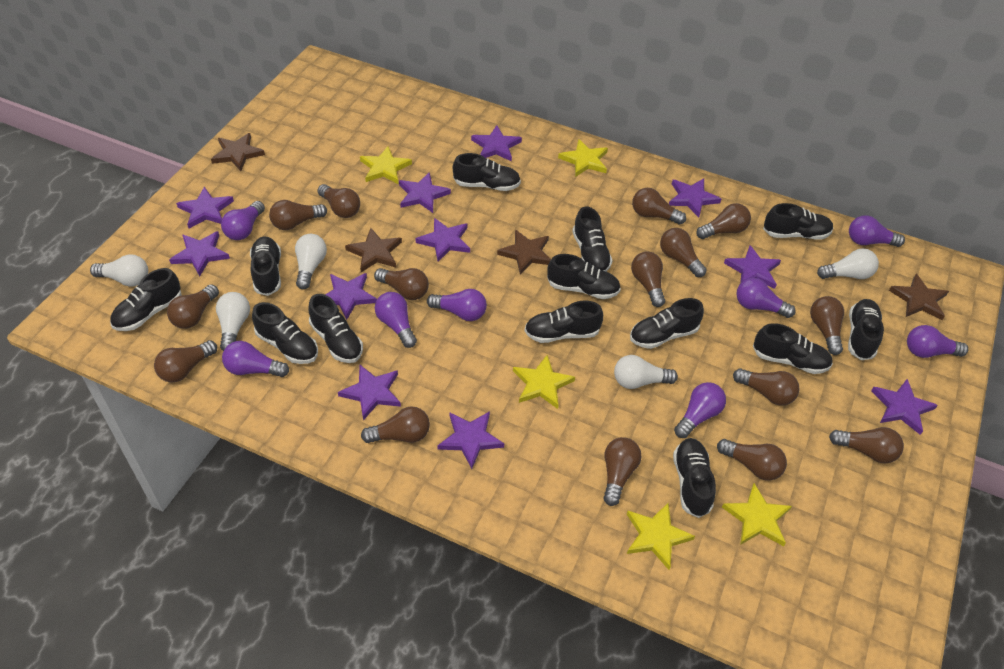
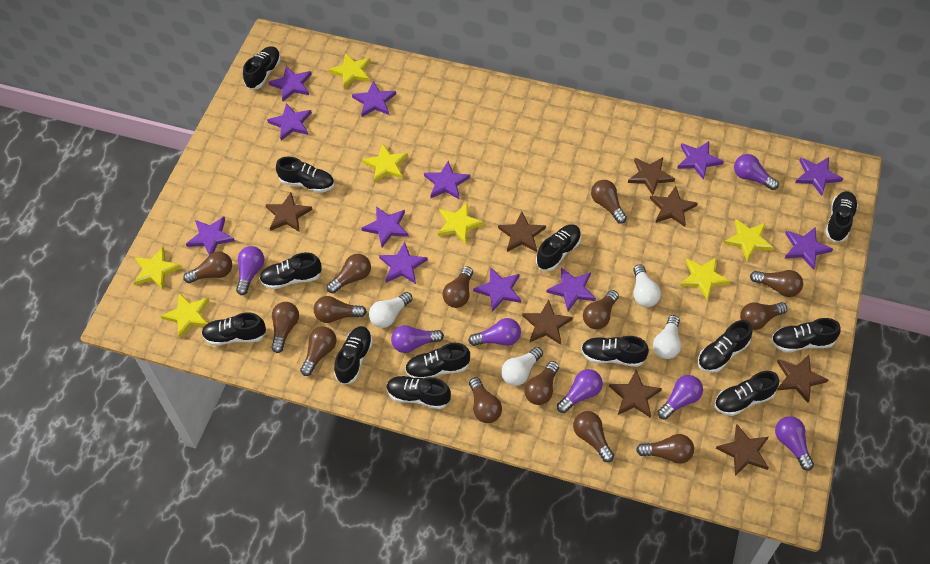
brown light bulb: 15 -> 14
brown star: 4 -> 8
purple light bulb: 8 -> 7
purple star: 11 -> 12
white light bulb: 5 -> 4
yellow star: 5 -> 7

